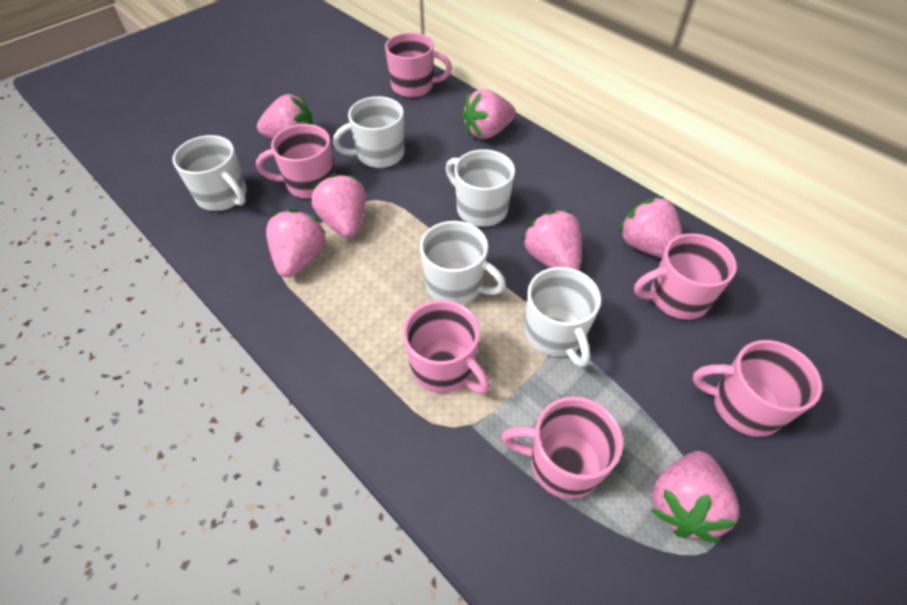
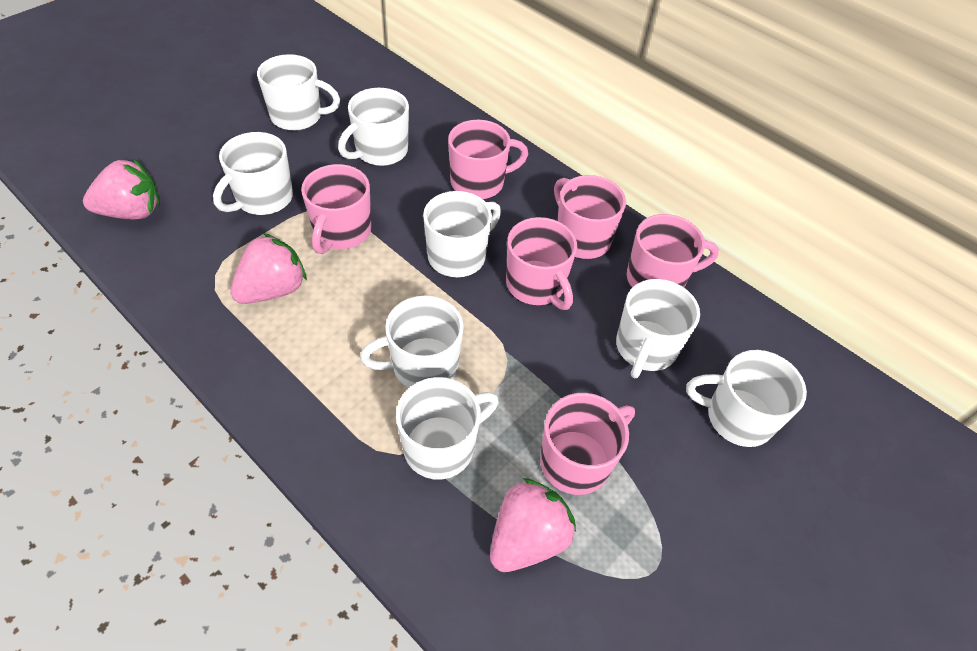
pink strawberry: 7 -> 3
white mug: 5 -> 8

